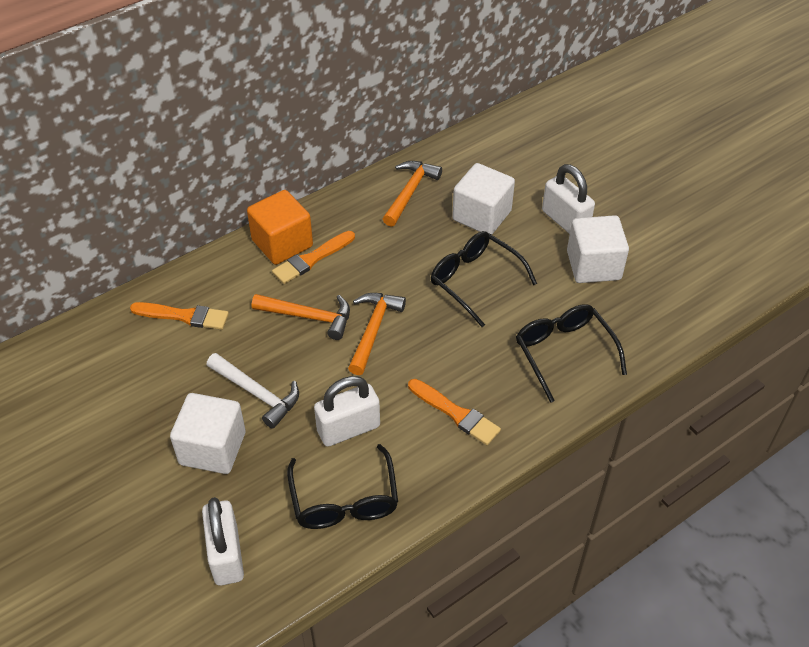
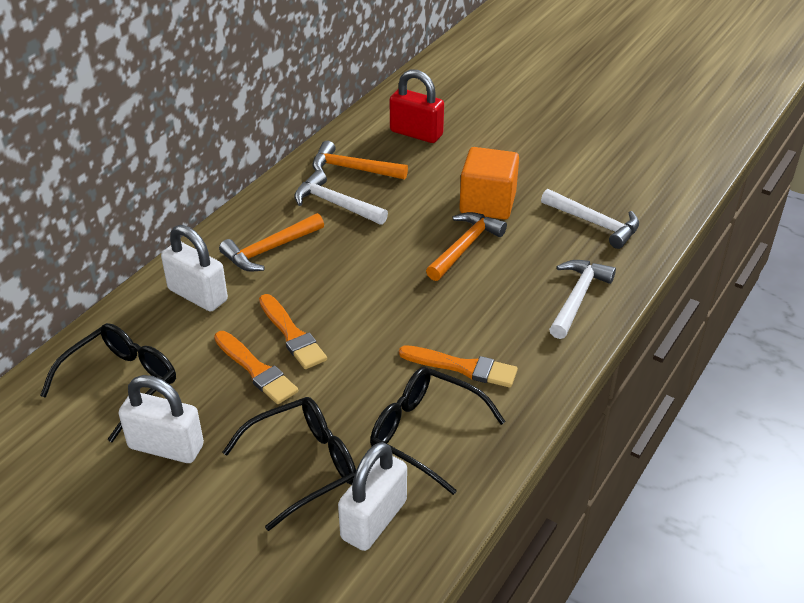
red padlock: 0 -> 1
white cube: 3 -> 0
white hammer: 1 -> 3

